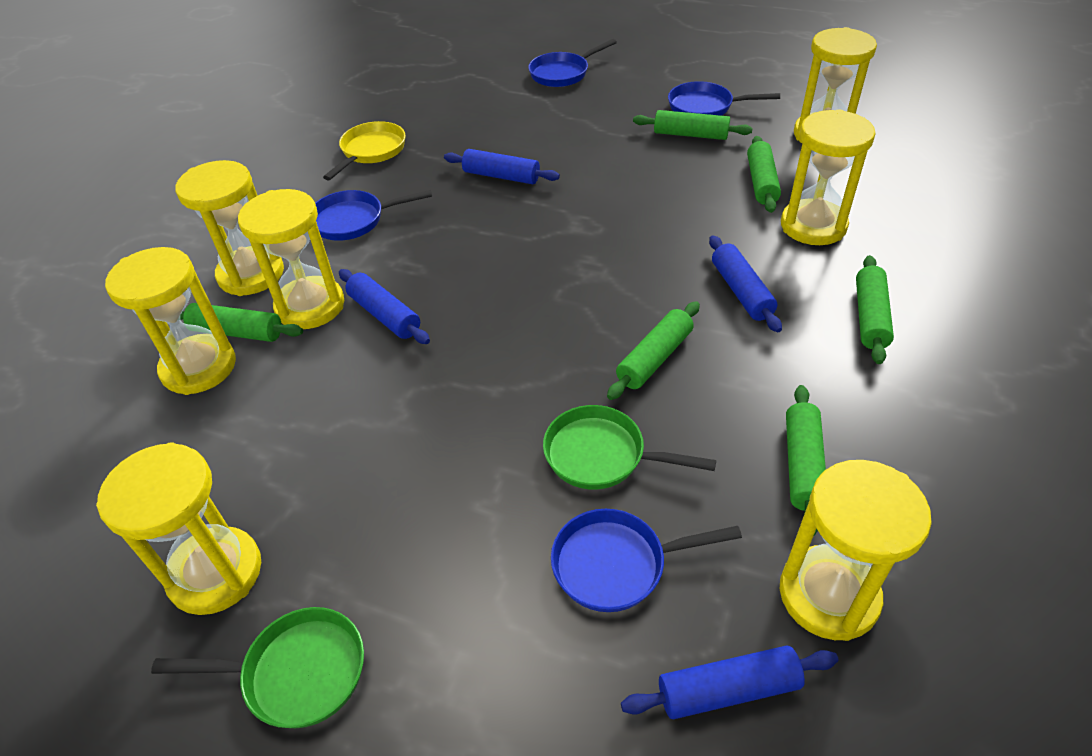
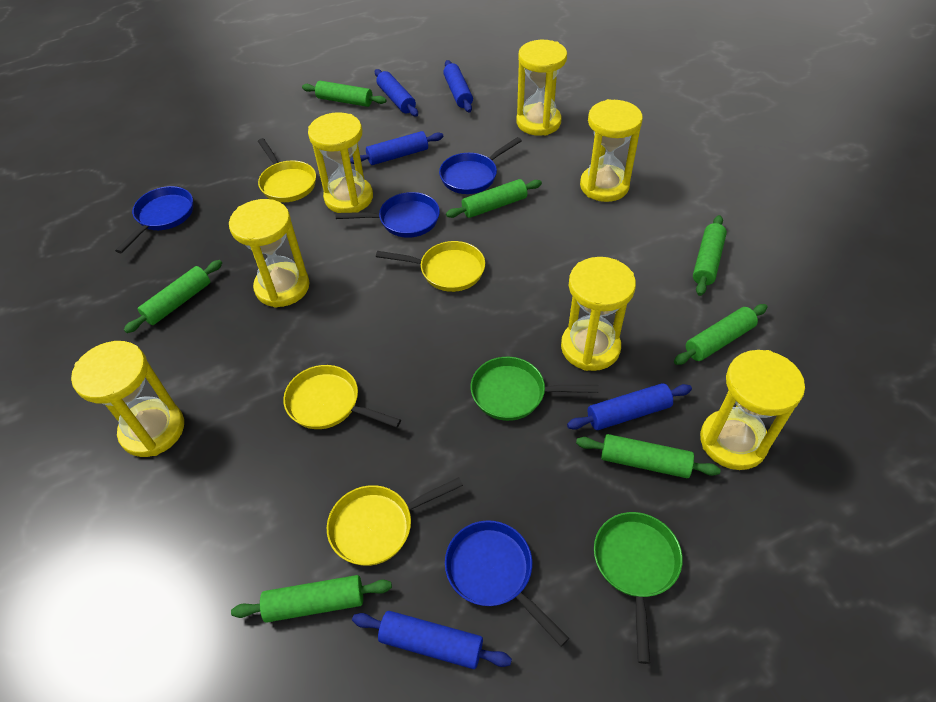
blue rolling pin: 4 -> 5
green rolling pin: 6 -> 7
yellow pan: 1 -> 4

